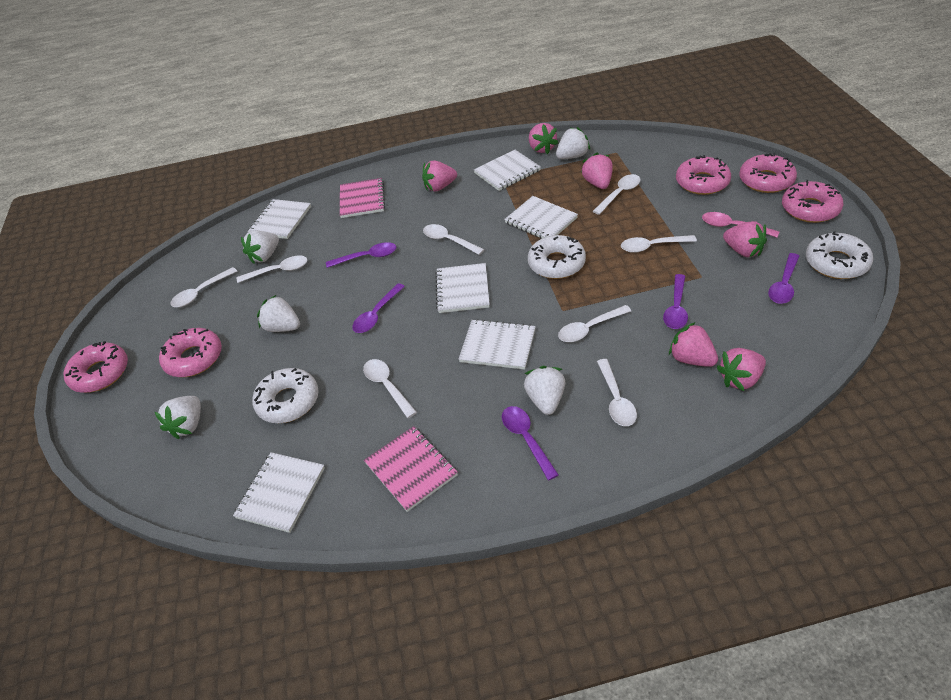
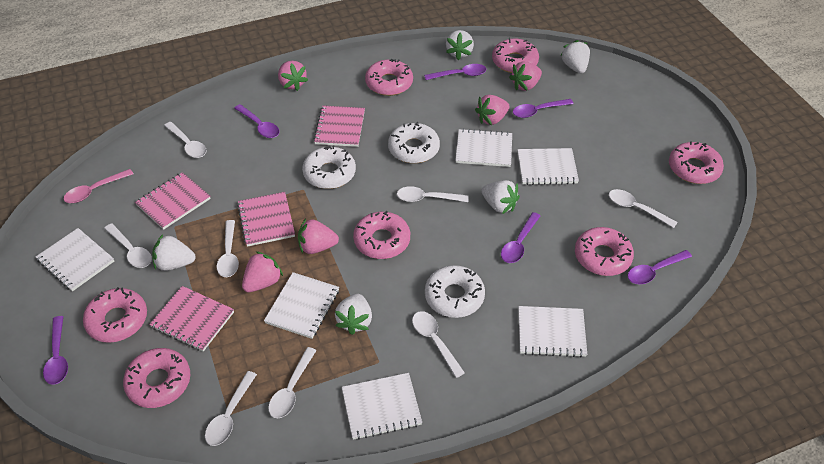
pink donut: 5 -> 7
pink notebook: 2 -> 4
pink strawberry: 6 -> 5
purple spoon: 5 -> 6

